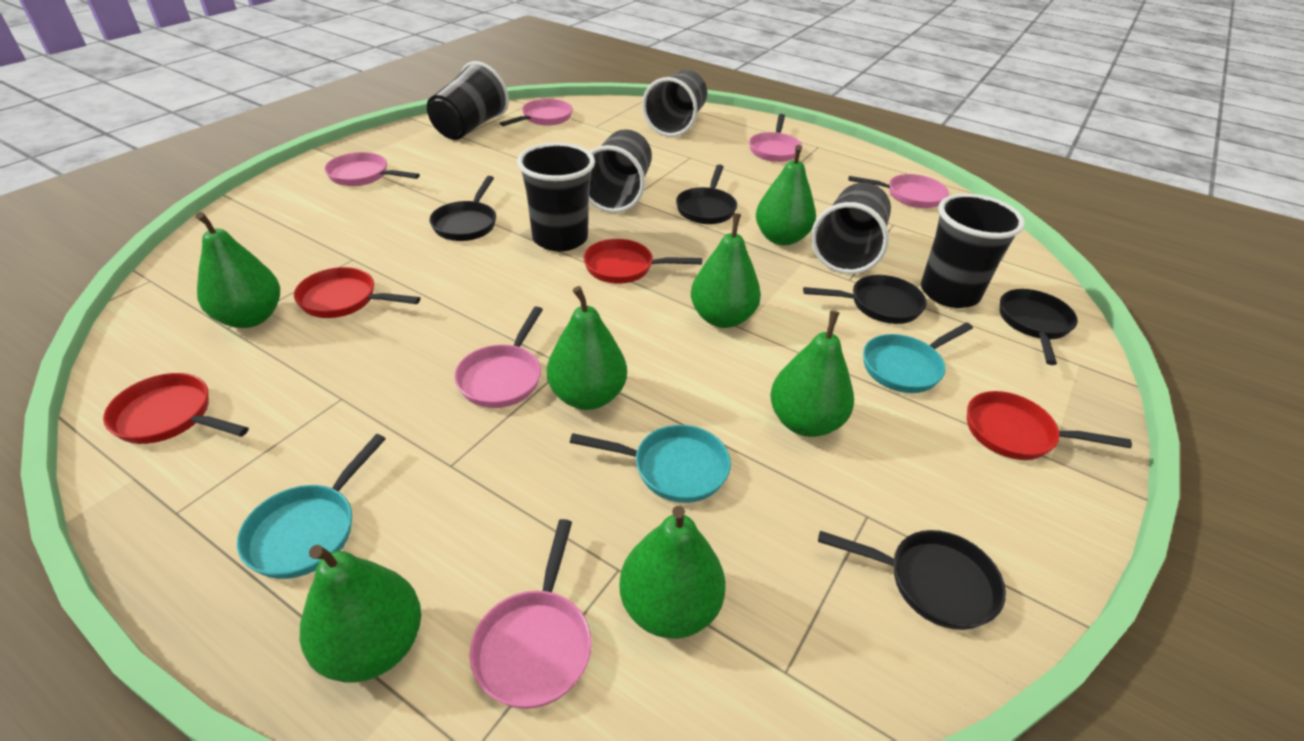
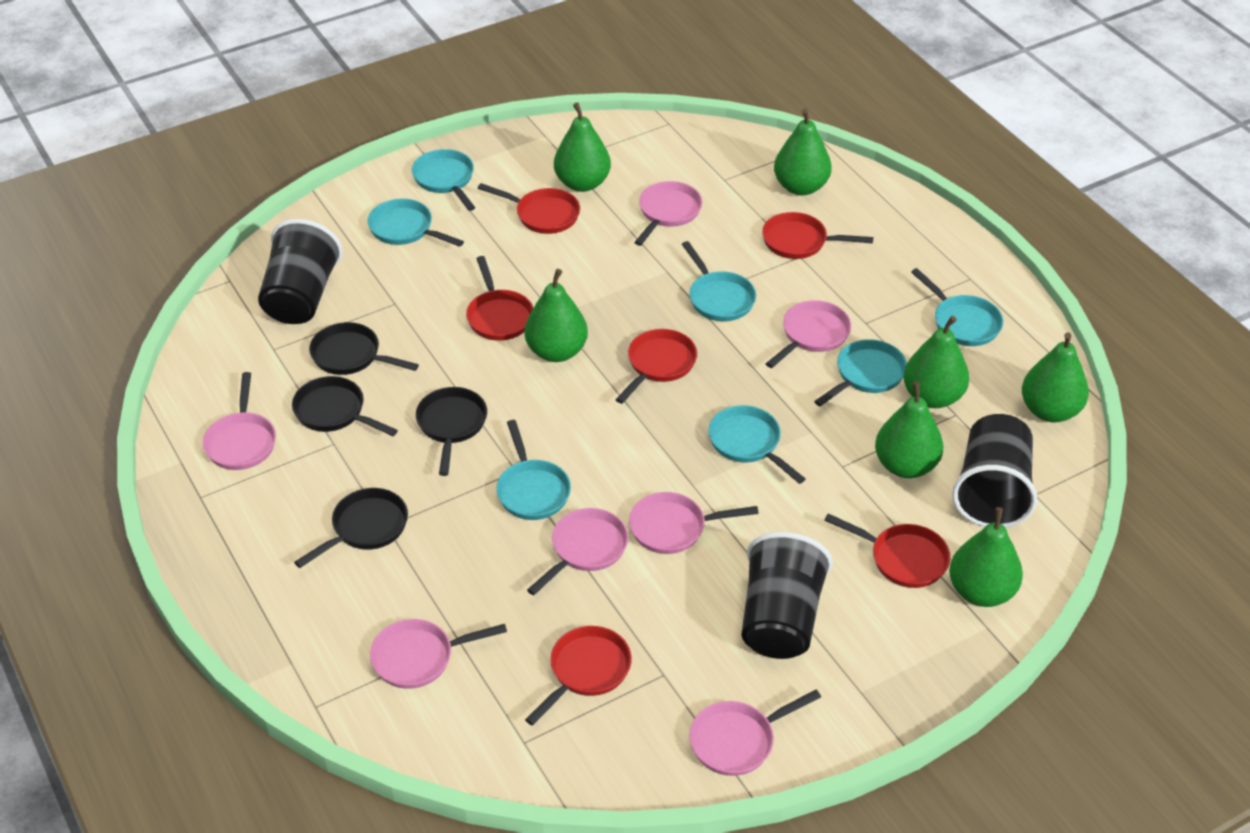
black cup: 6 -> 3
black pan: 5 -> 4
pink pan: 6 -> 7
red pan: 4 -> 6
turquoise pan: 3 -> 7

